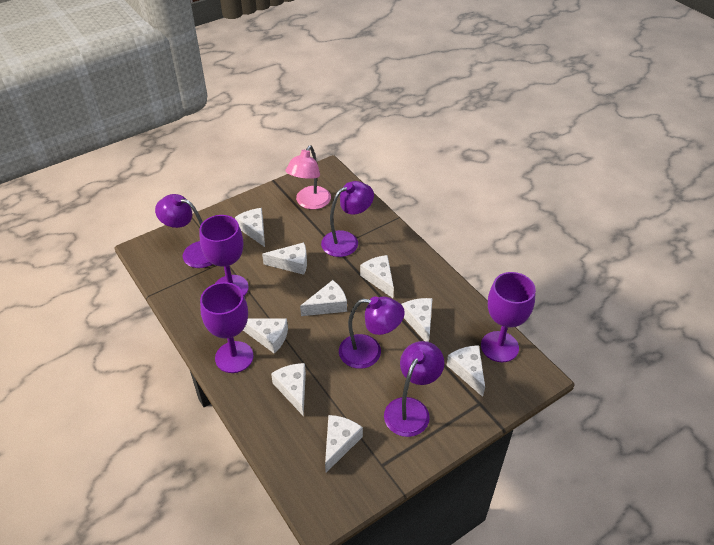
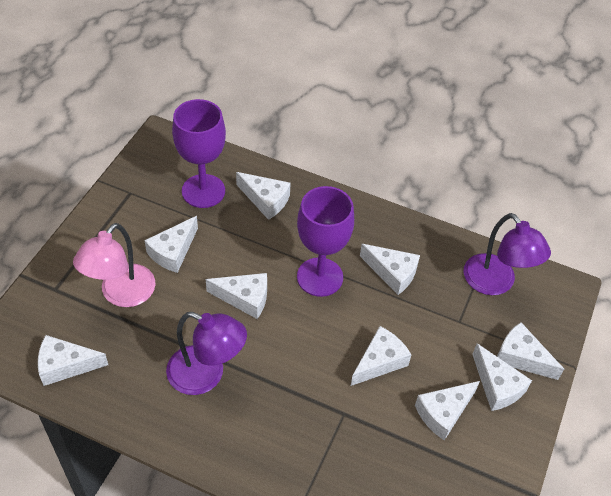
purple goblet: 3 -> 2
purple lamp: 4 -> 2

